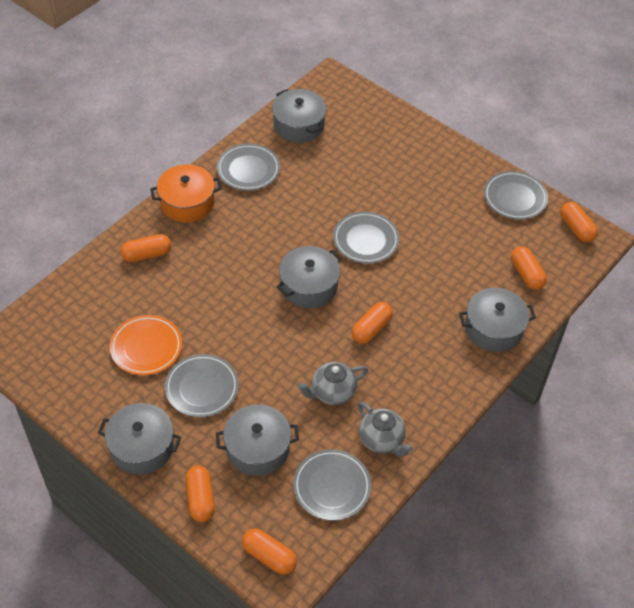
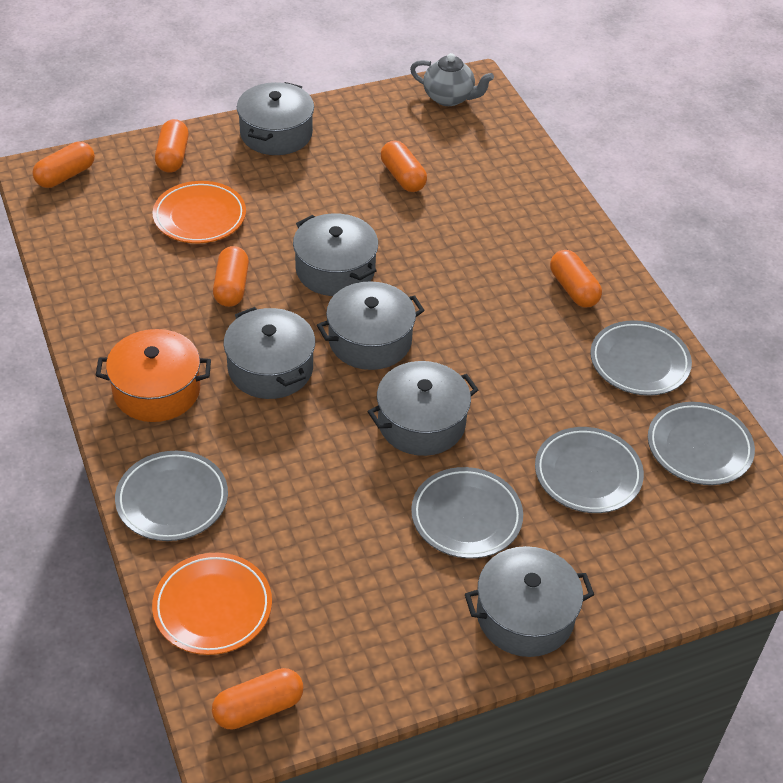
grey pot: 5 -> 6
grey teapot: 2 -> 1
orange plate: 1 -> 2

